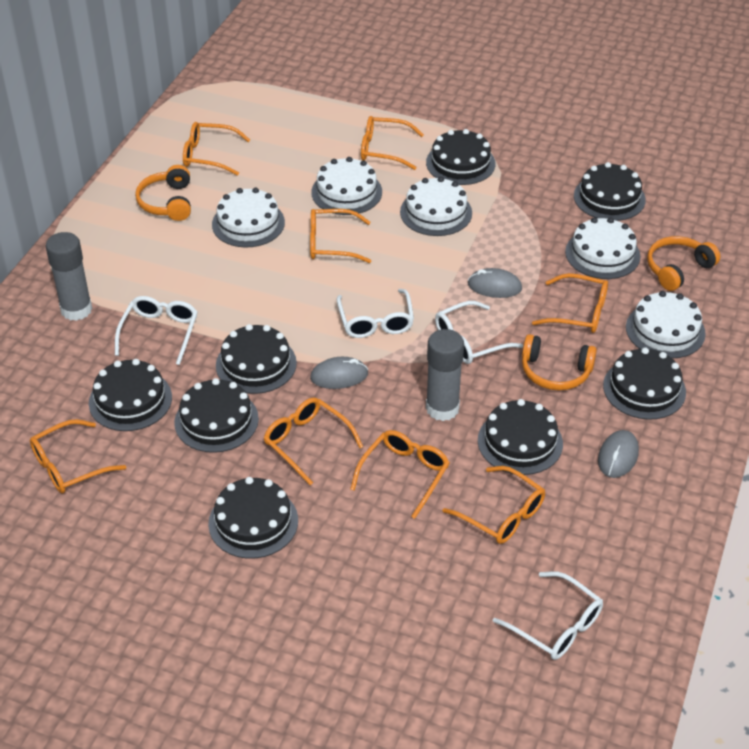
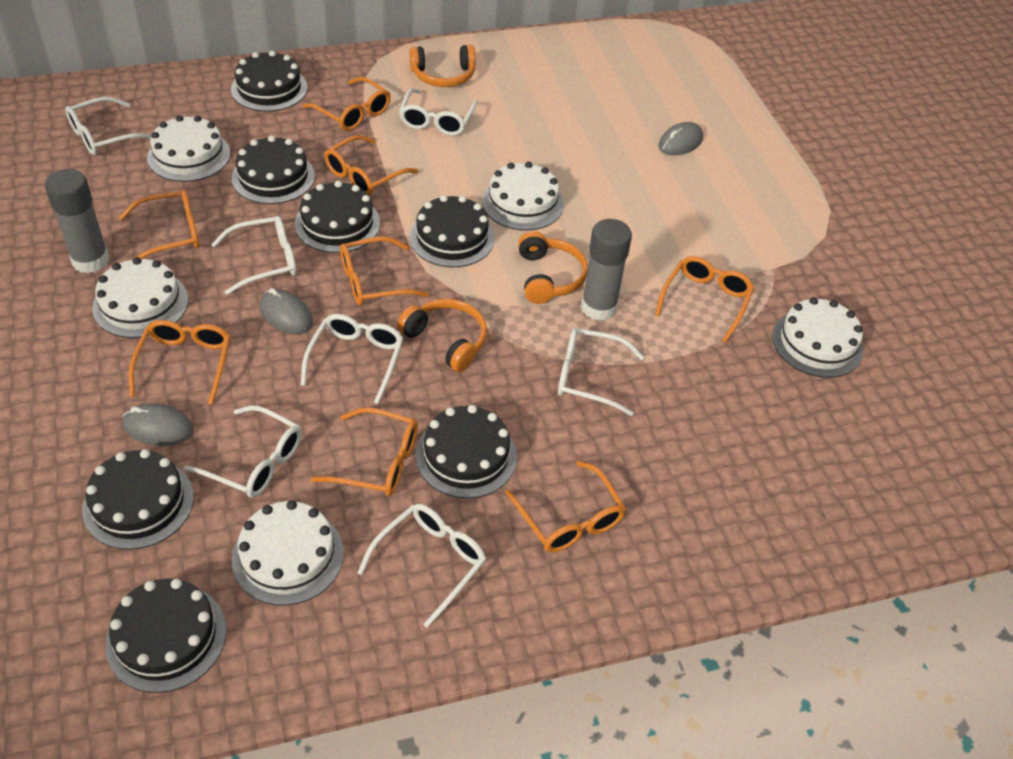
black cake: 8 -> 7
white glasses: 4 -> 7

